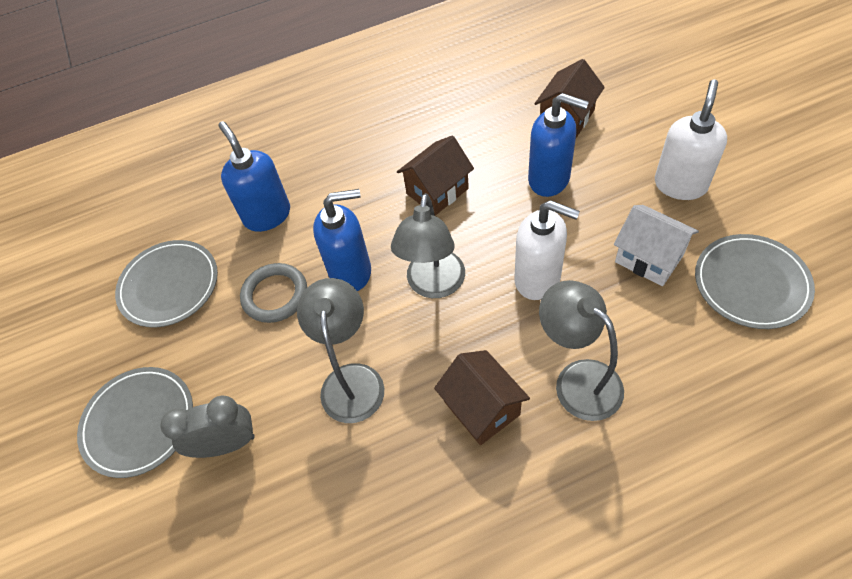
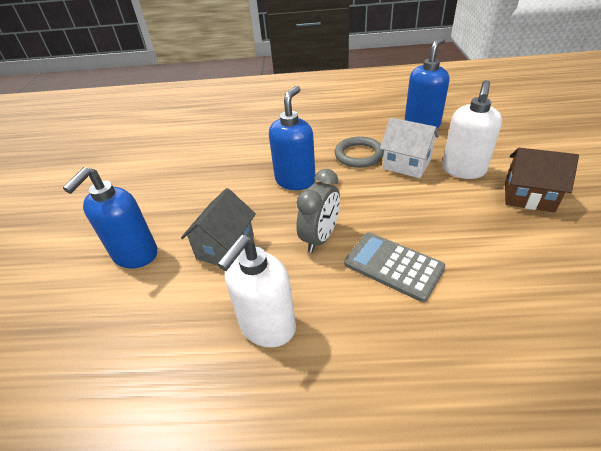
brown house: 3 -> 1
grey calculator: 0 -> 1
grey house: 0 -> 1
grey lamp: 3 -> 0
grey plate: 3 -> 0

